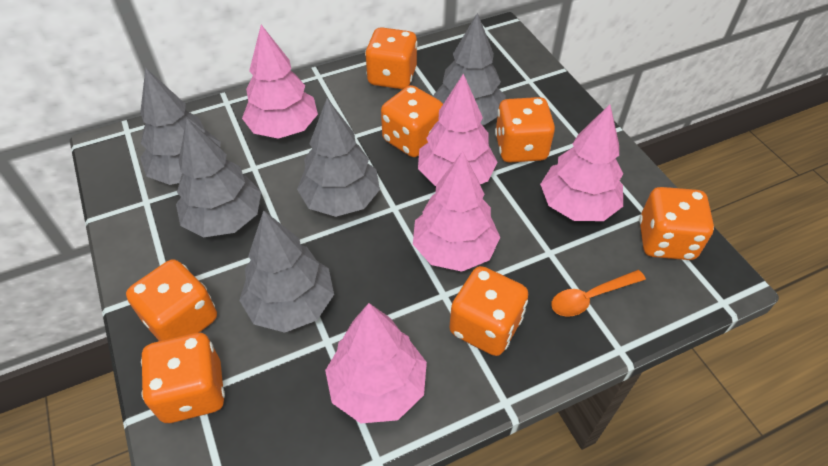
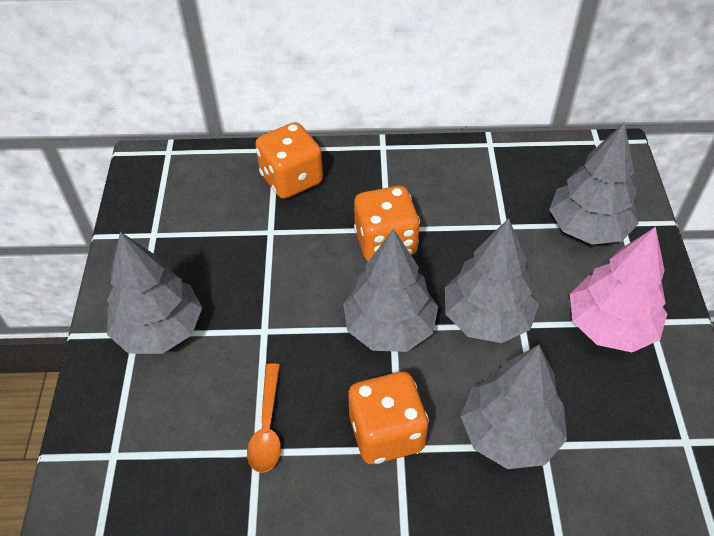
orange dice: 7 -> 3
pink tree: 5 -> 1

